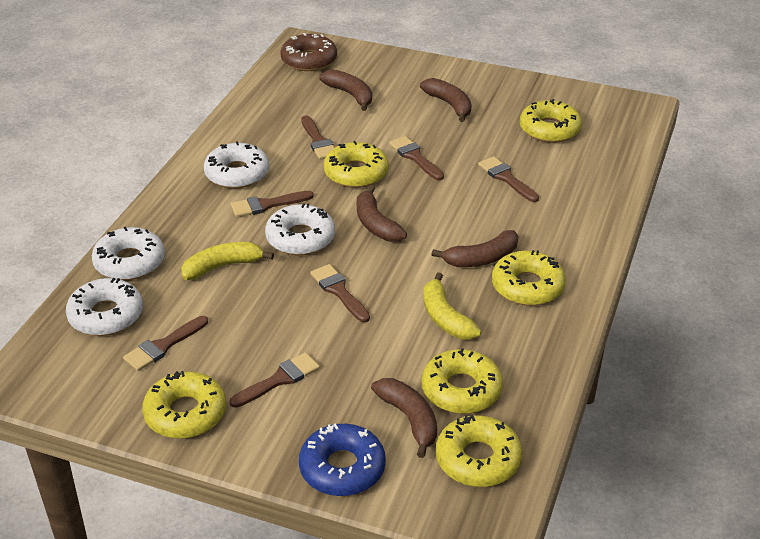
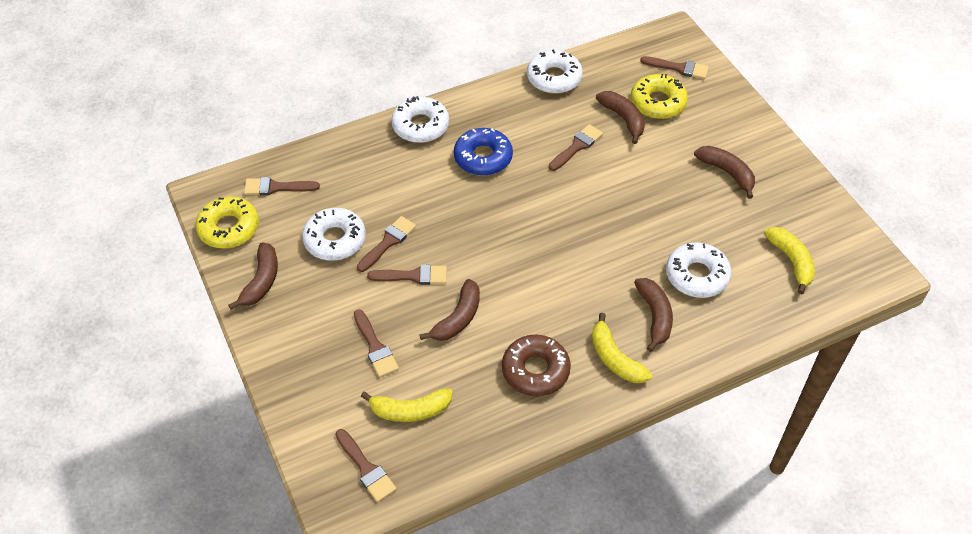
yellow banana: 2 -> 3
yellow donut: 6 -> 2

